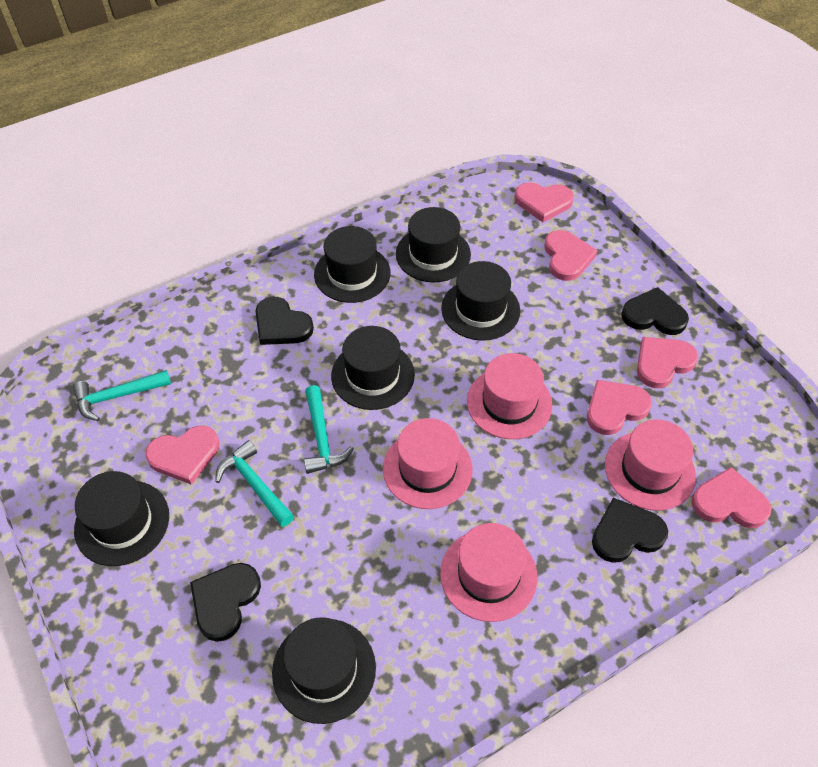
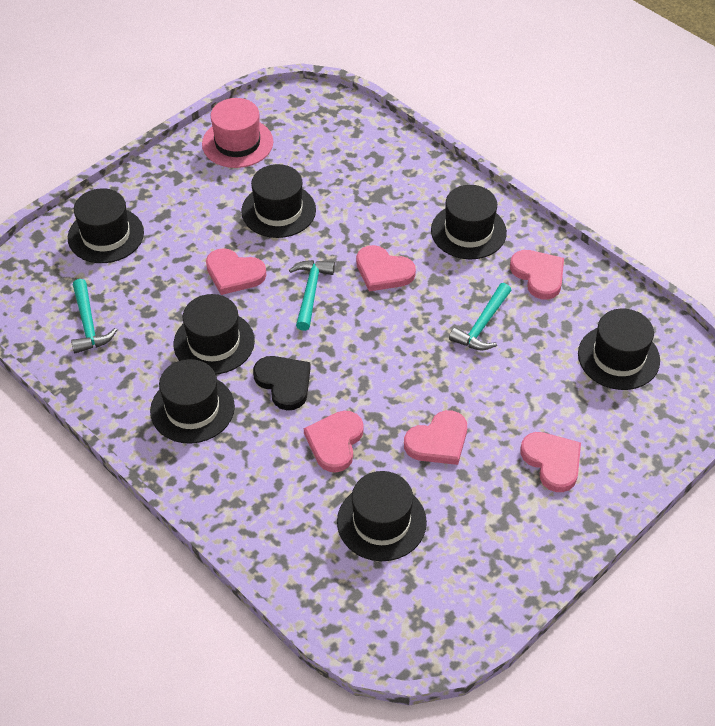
black hat: 6 -> 7
black heart: 4 -> 1
pink hat: 4 -> 1

